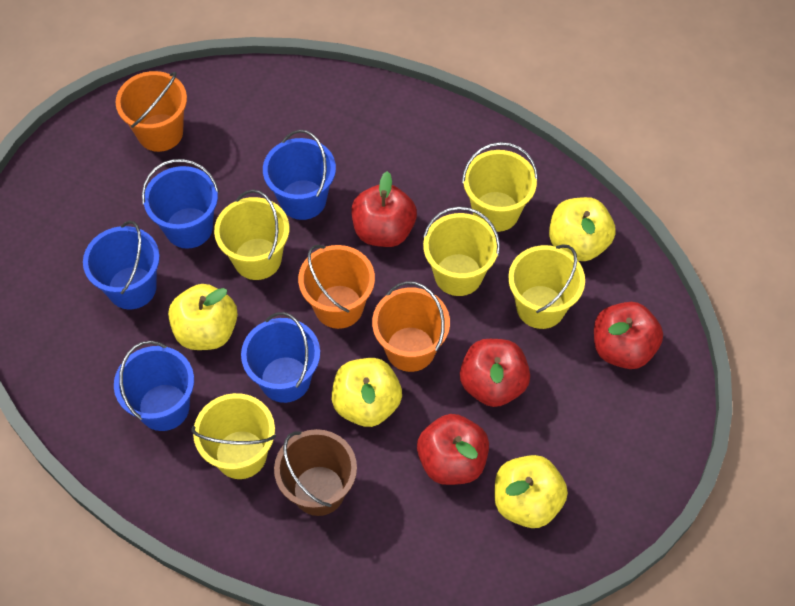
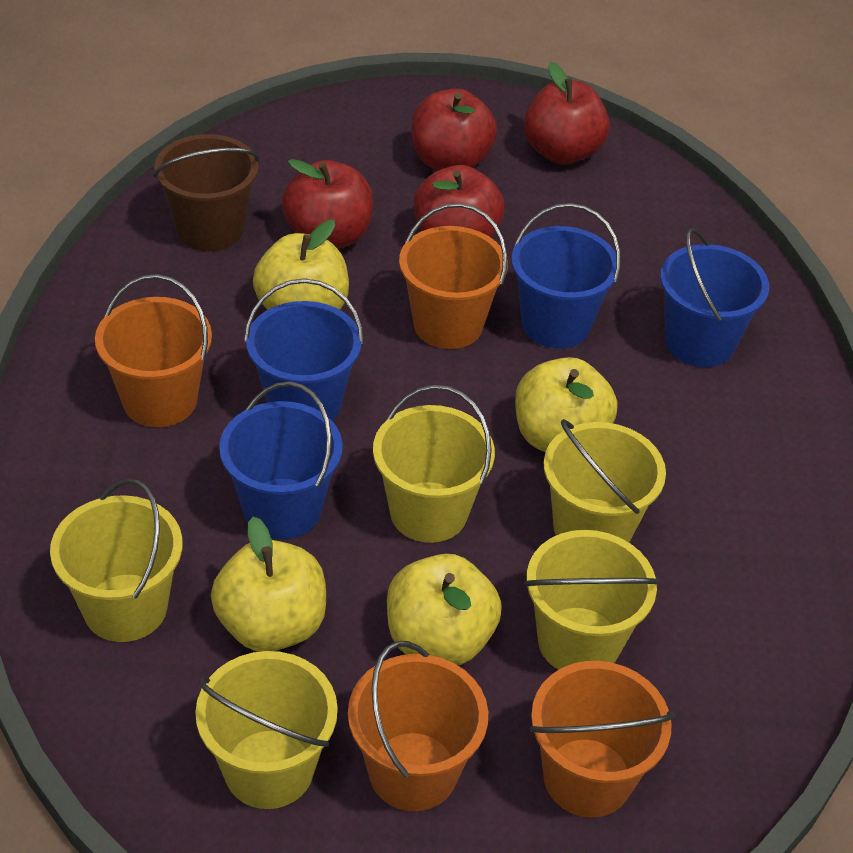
blue bucket: 5 -> 4
orange bucket: 3 -> 4

